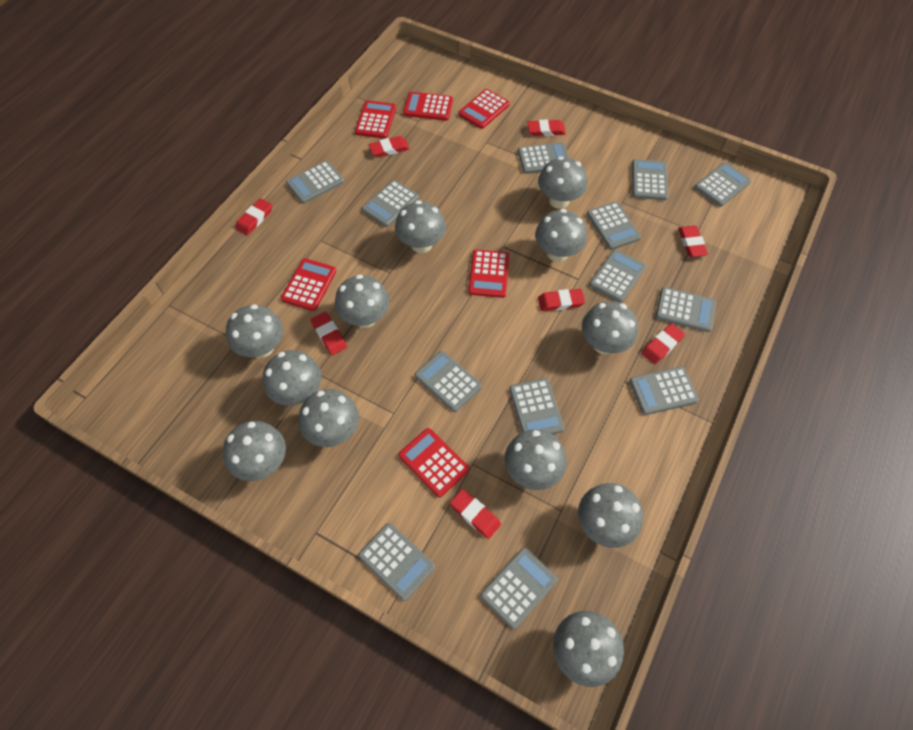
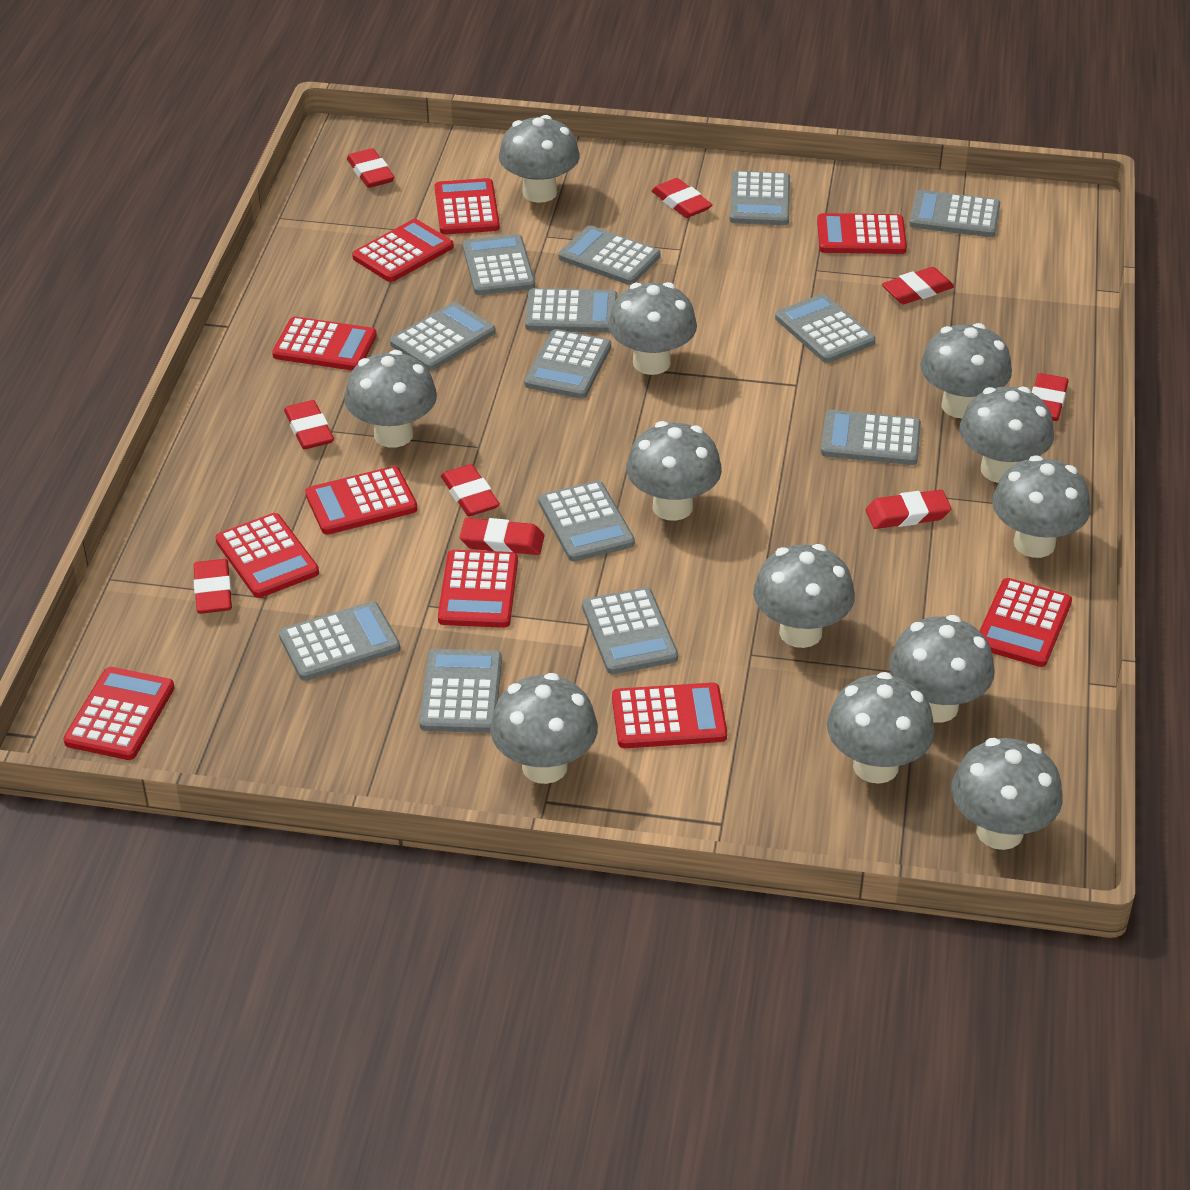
red calculator: 6 -> 10
red eraser: 8 -> 9

